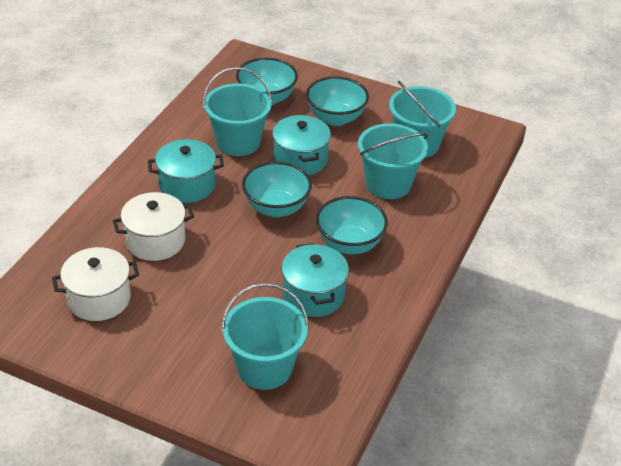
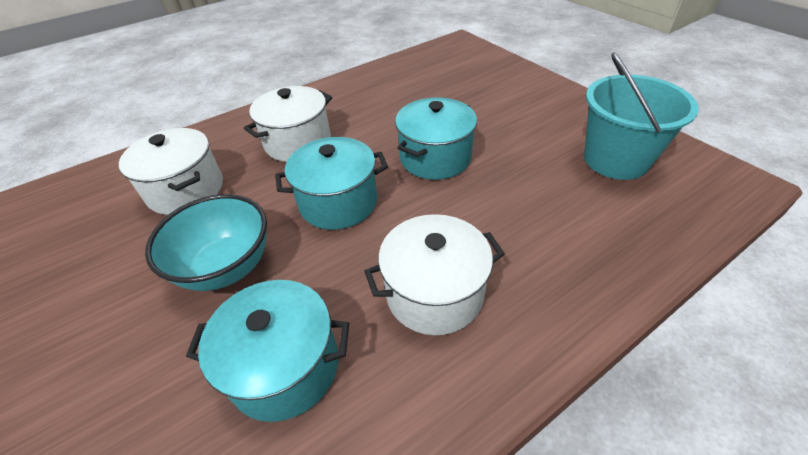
turquoise bowl: 4 -> 1
turquoise bucket: 4 -> 1
white pot: 2 -> 3

